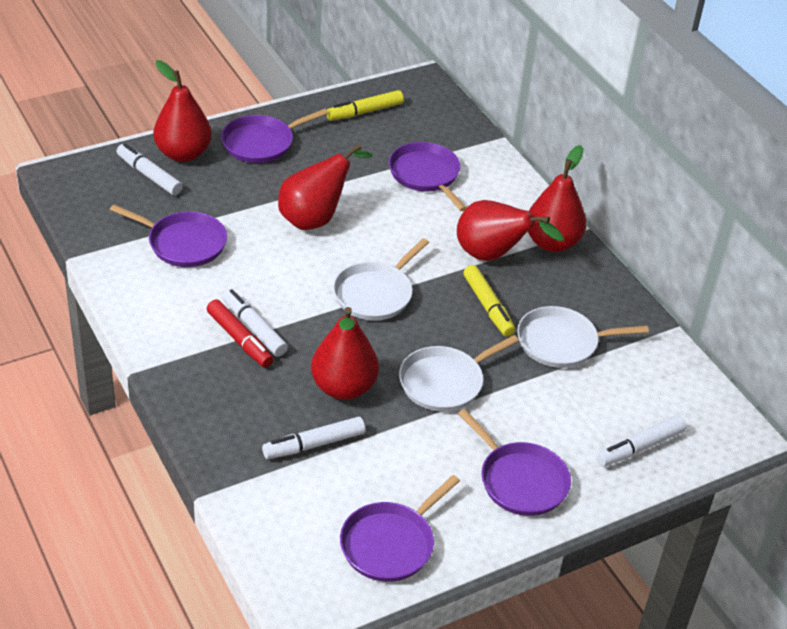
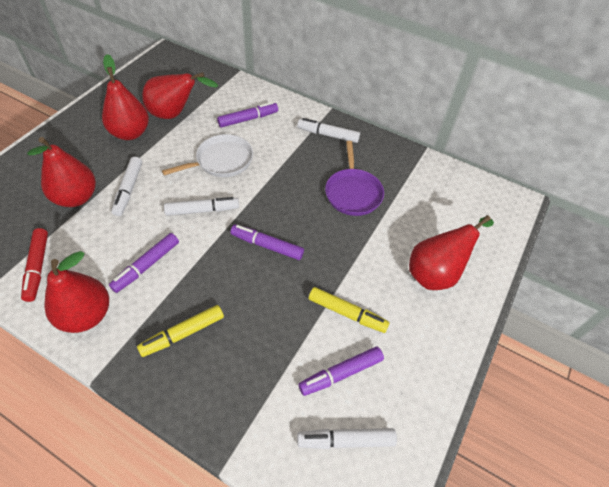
purple marker: 0 -> 4
purple pan: 5 -> 1
white pan: 3 -> 1

